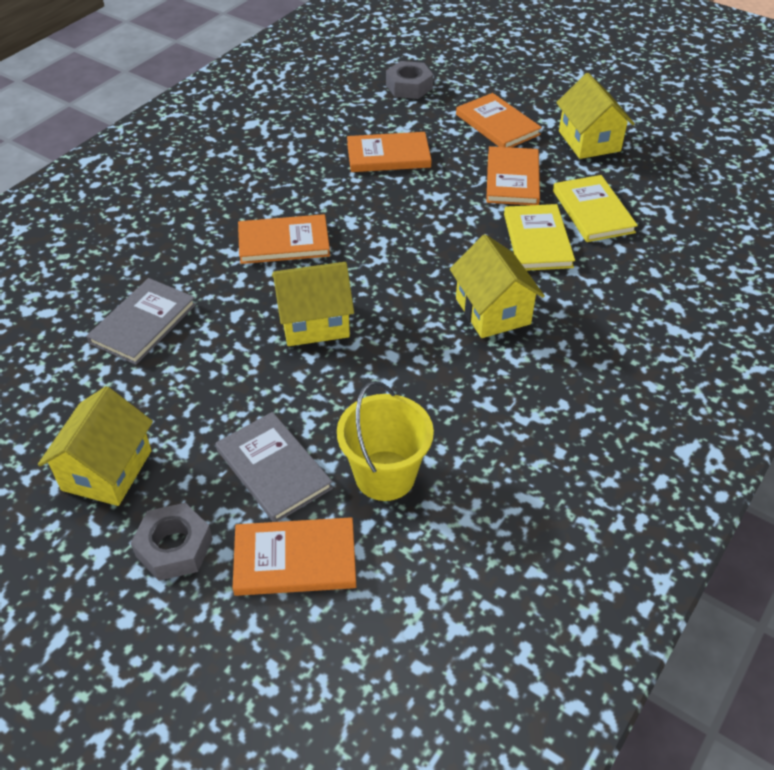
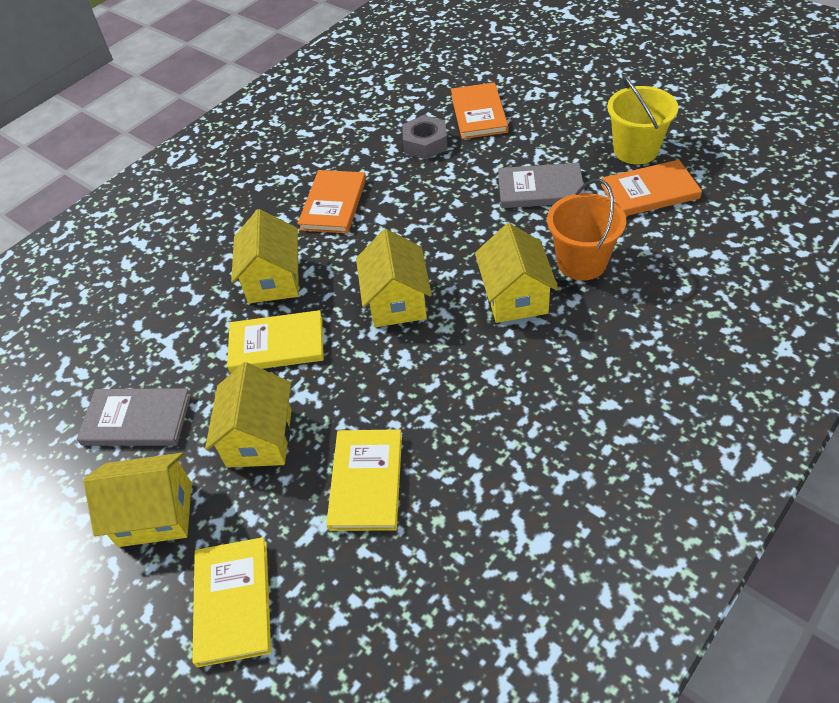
grey nut: 2 -> 1
orange book: 5 -> 3
orange bucket: 0 -> 1
yellow book: 2 -> 3
yellow house: 4 -> 5

